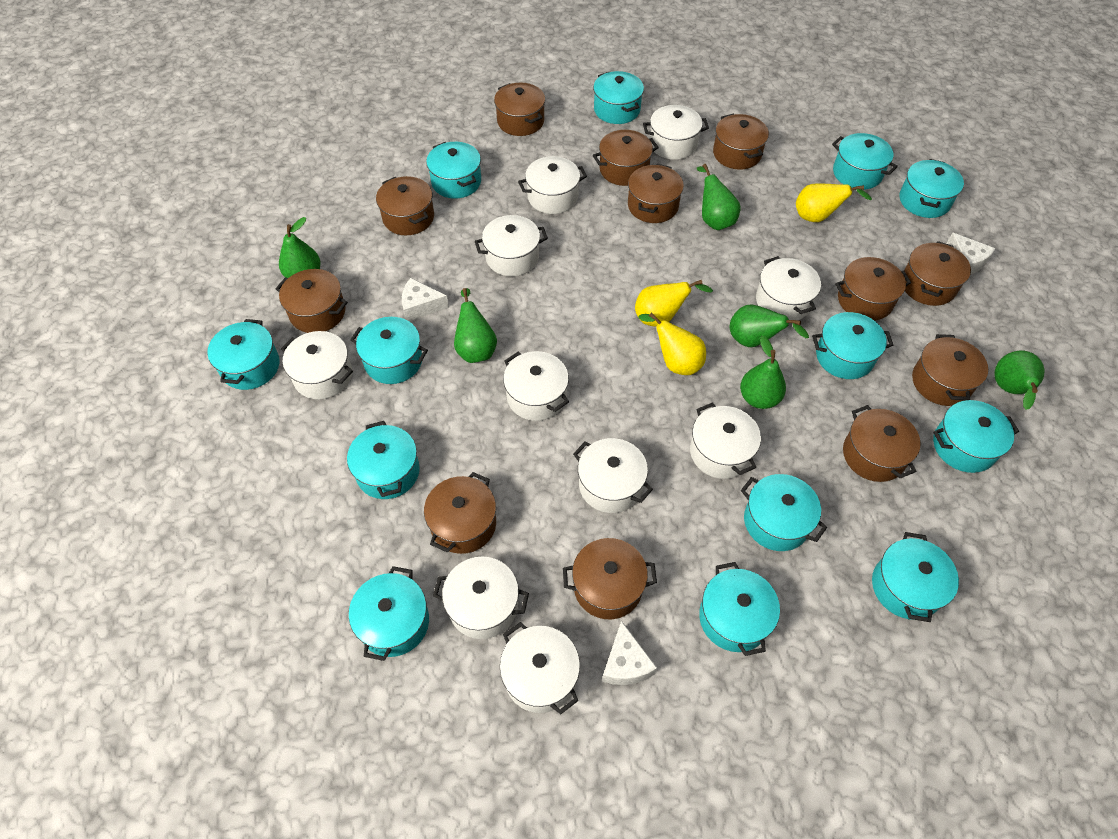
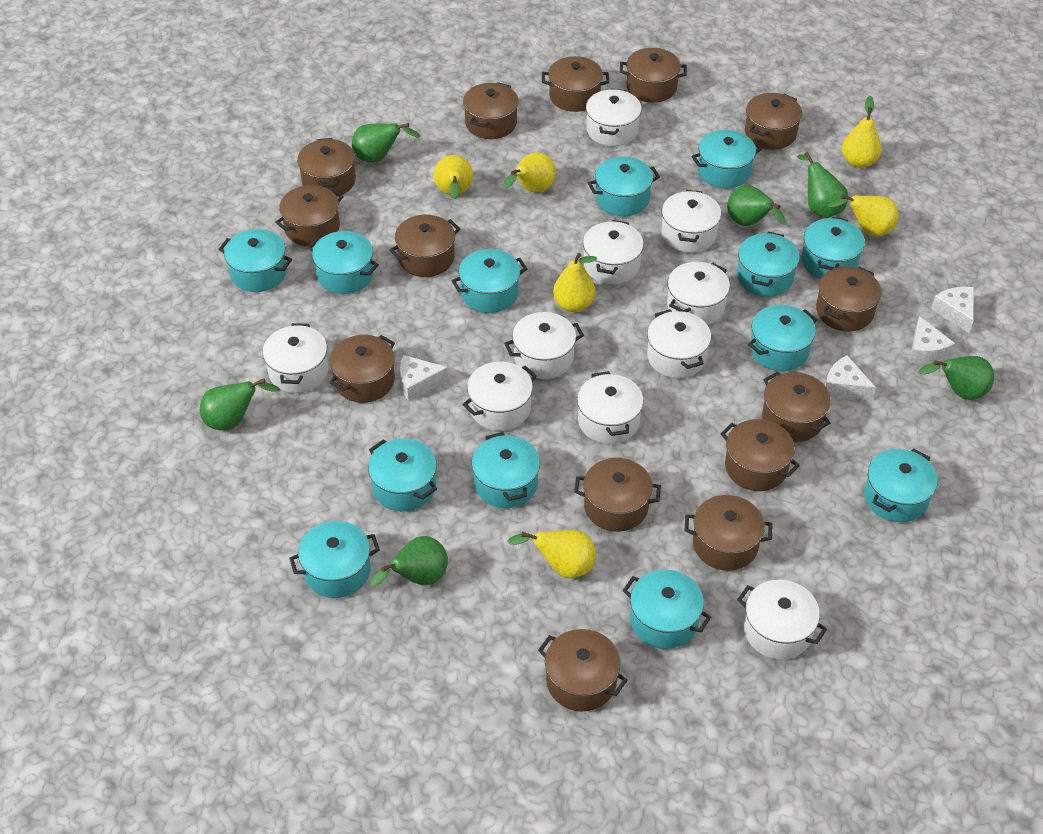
brown pot: 12 -> 14
white cheese: 3 -> 4
yellow pear: 3 -> 6

